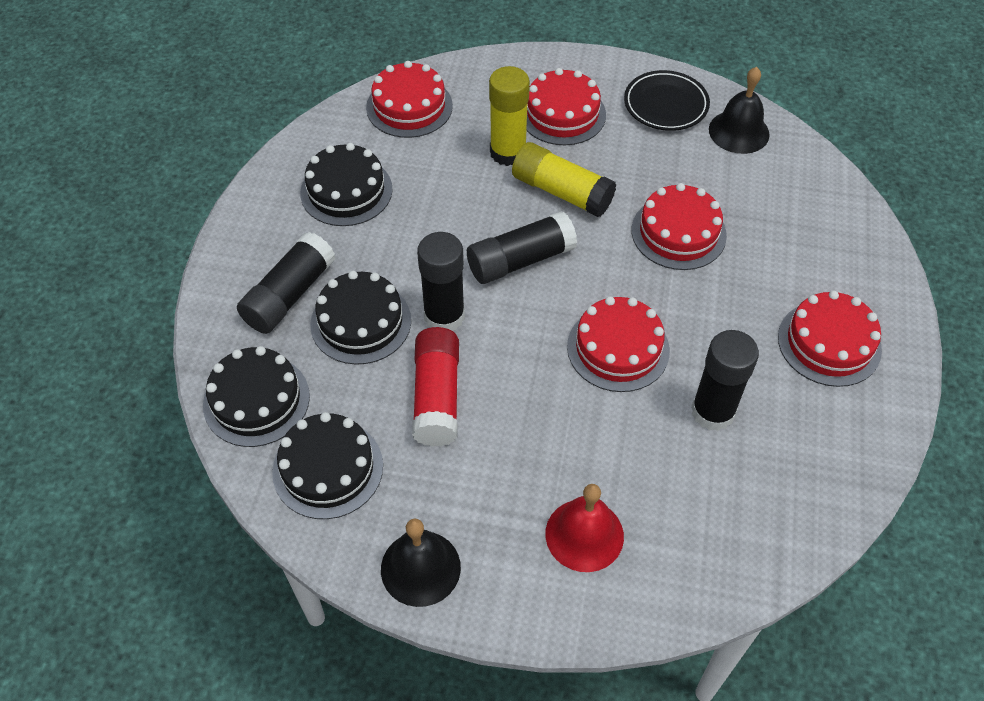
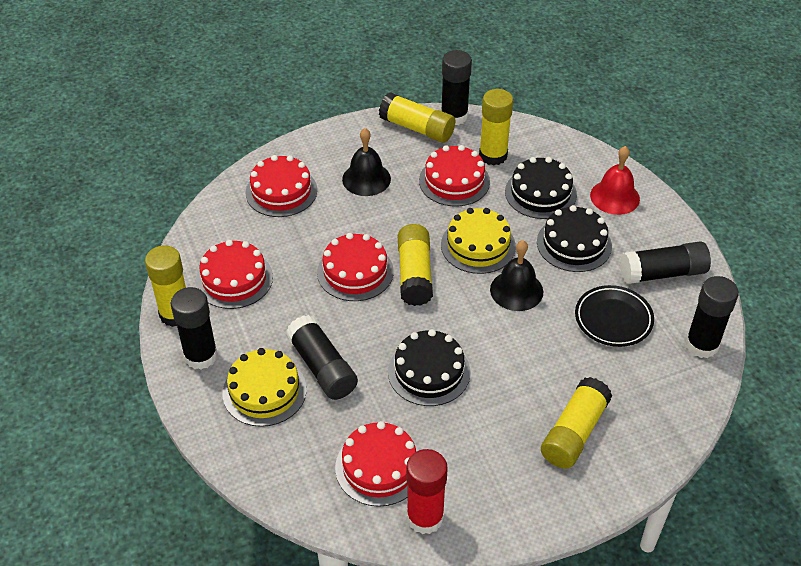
black cake: 4 -> 3
black glue stick: 4 -> 5
yellow cake: 0 -> 2
yellow glue stick: 2 -> 5

